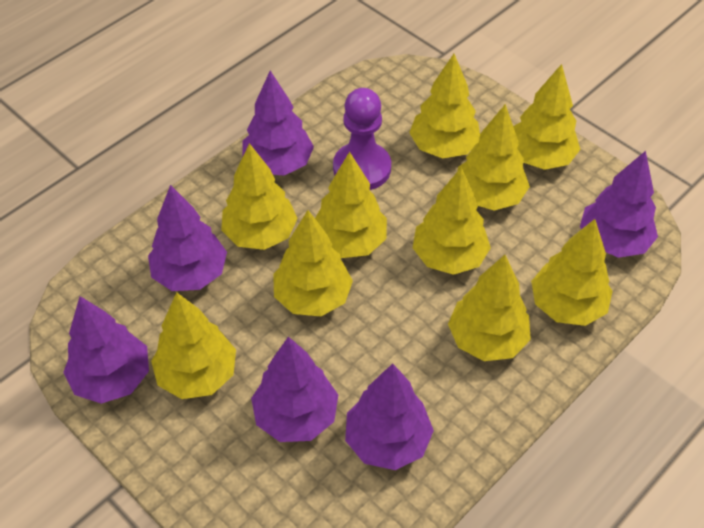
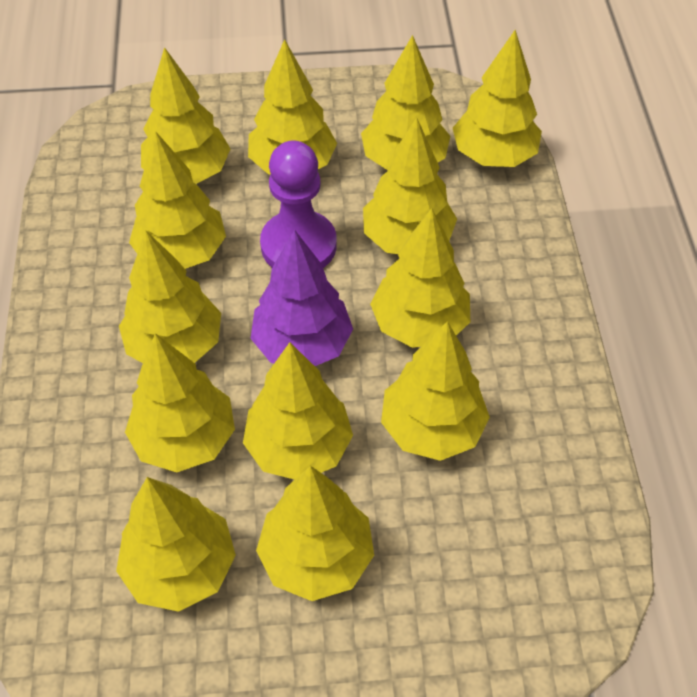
purple tree: 6 -> 1
yellow tree: 10 -> 13

